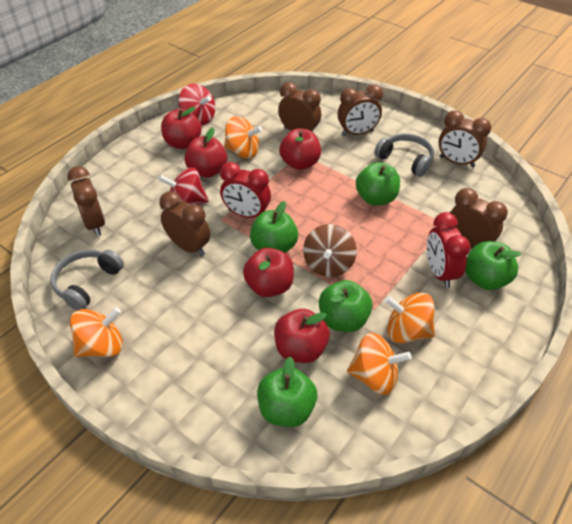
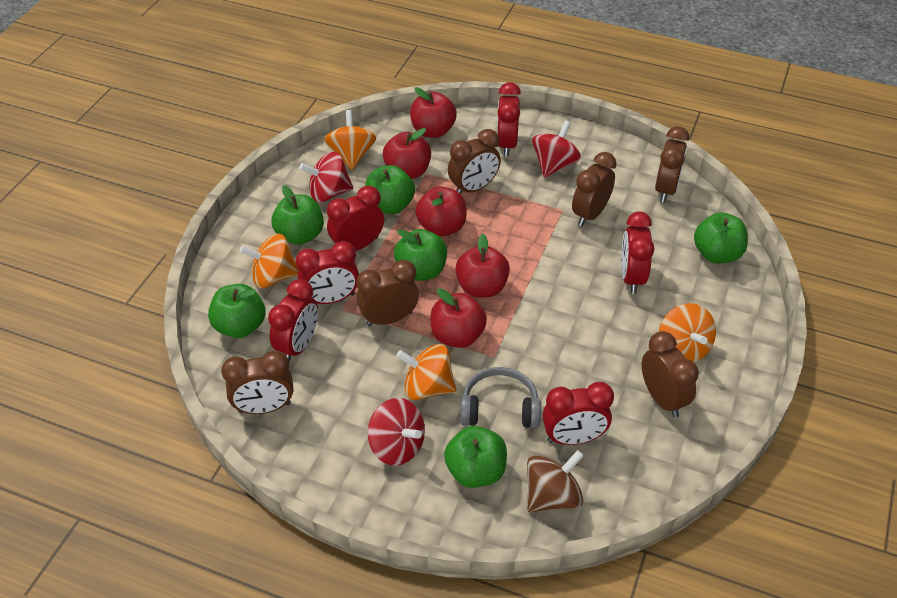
green apple: 5 -> 6
grey headphones: 2 -> 1
red clock: 2 -> 6
red spinning top: 2 -> 3

